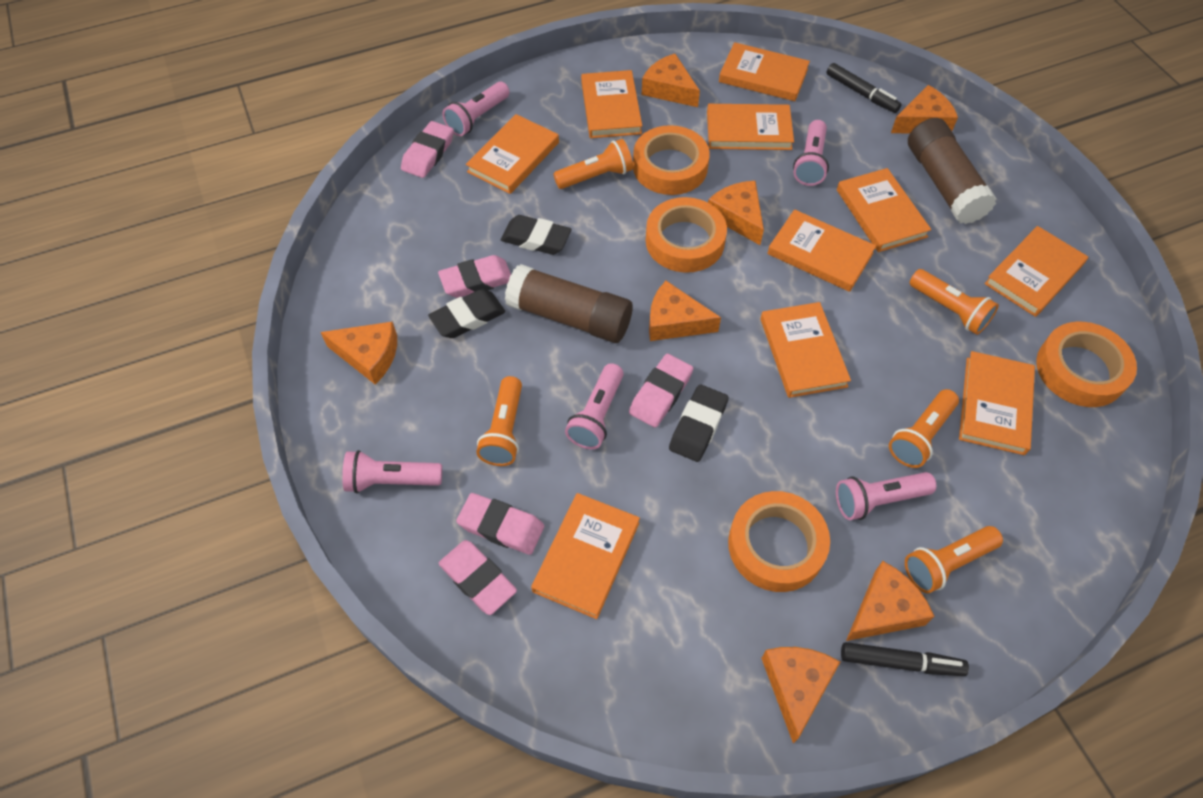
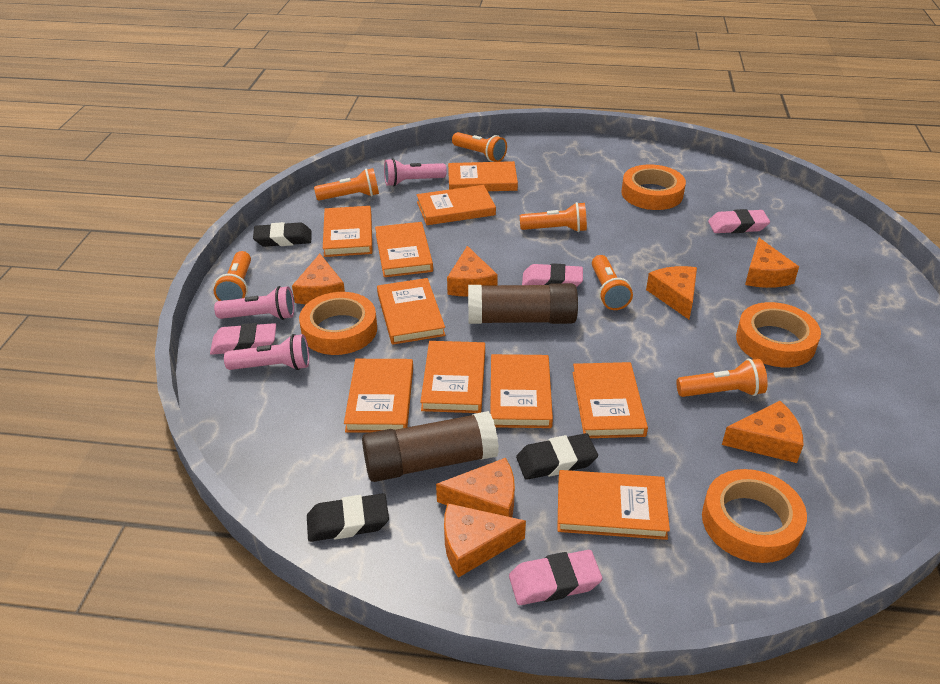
black marker: 2 -> 0
orange flashlight: 5 -> 6
pink eraser: 5 -> 4
pink flashlight: 5 -> 3

